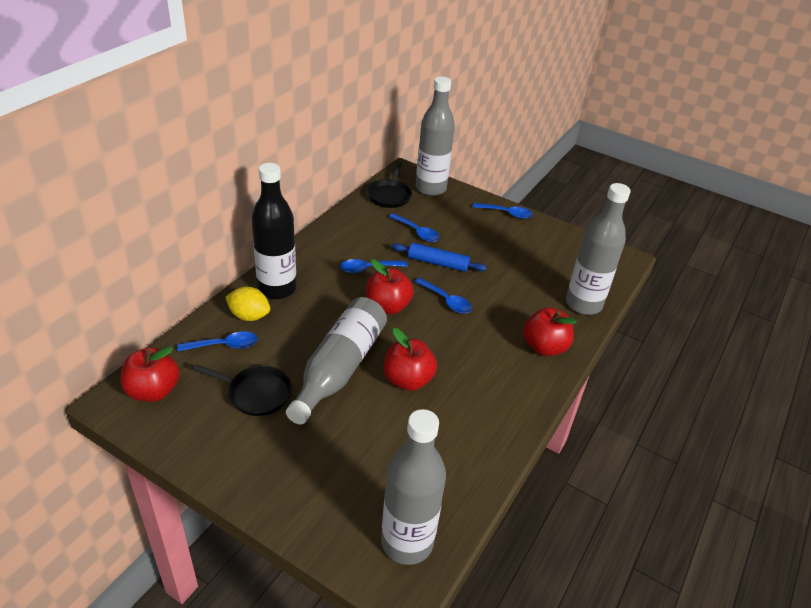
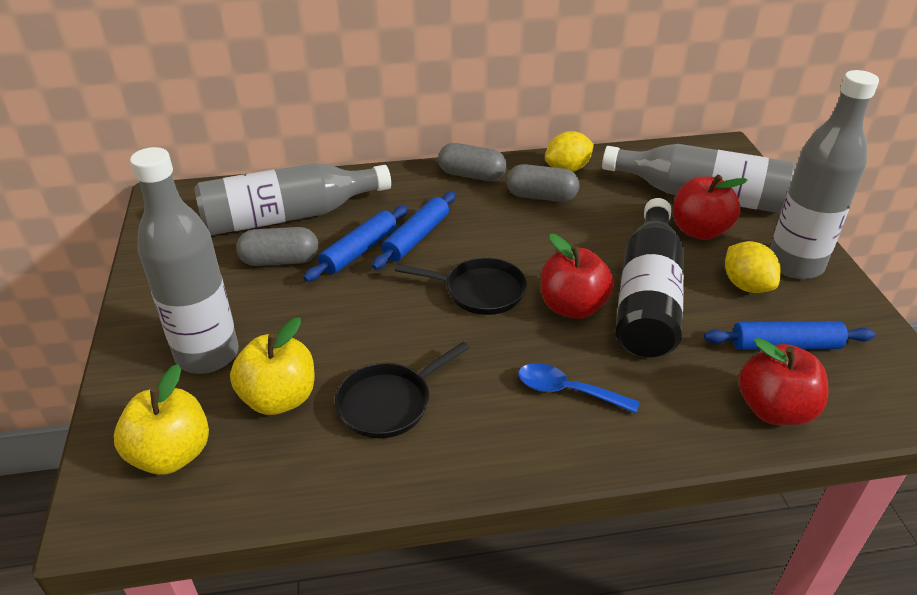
blue rolling pin: 1 -> 3
blue spoon: 5 -> 1
grey capsule: 0 -> 3
red apple: 4 -> 3
yellow apple: 0 -> 2
yellow lemon: 1 -> 2

